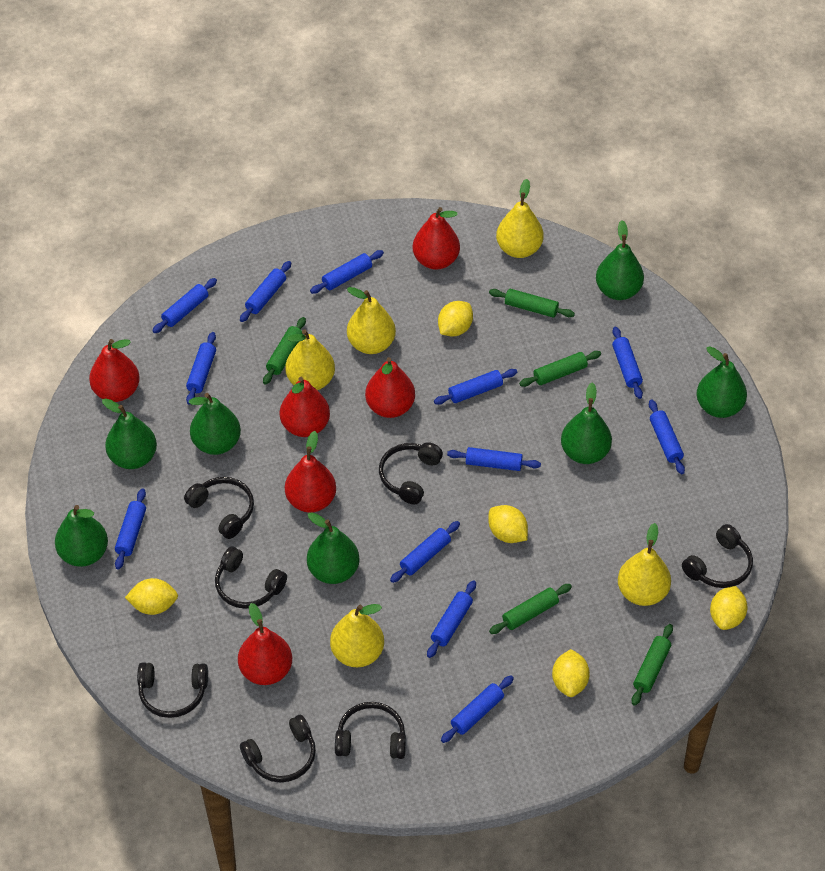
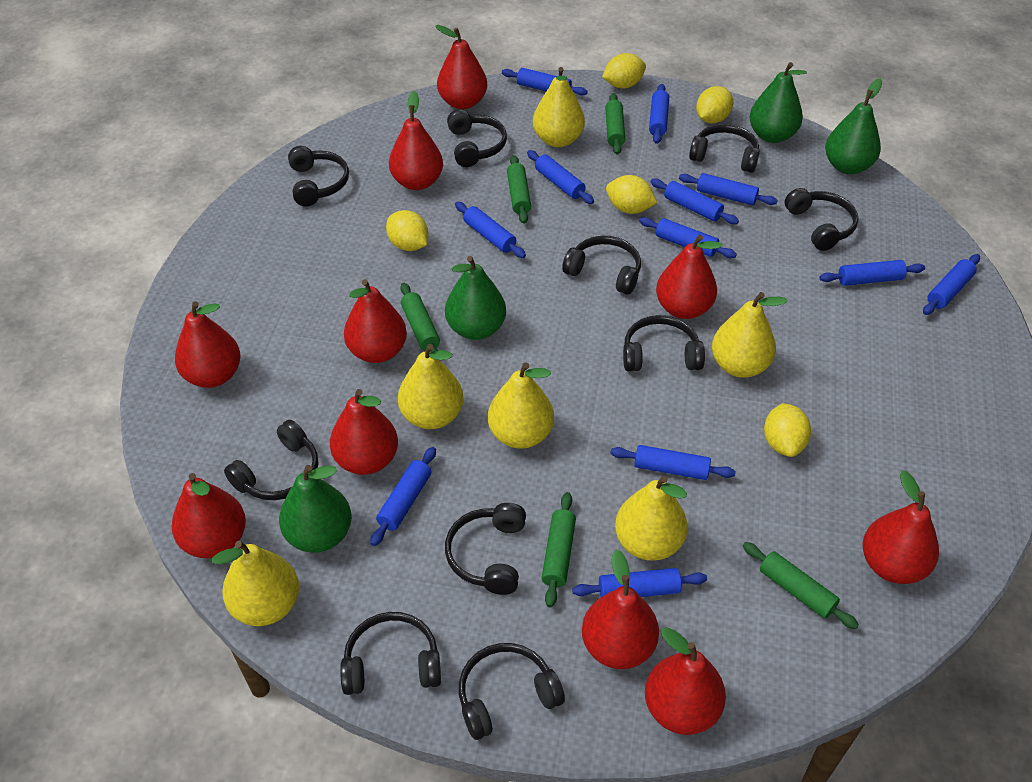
black headphones: 7 -> 10
green pear: 7 -> 4
red pear: 6 -> 10
yellow pear: 5 -> 6

